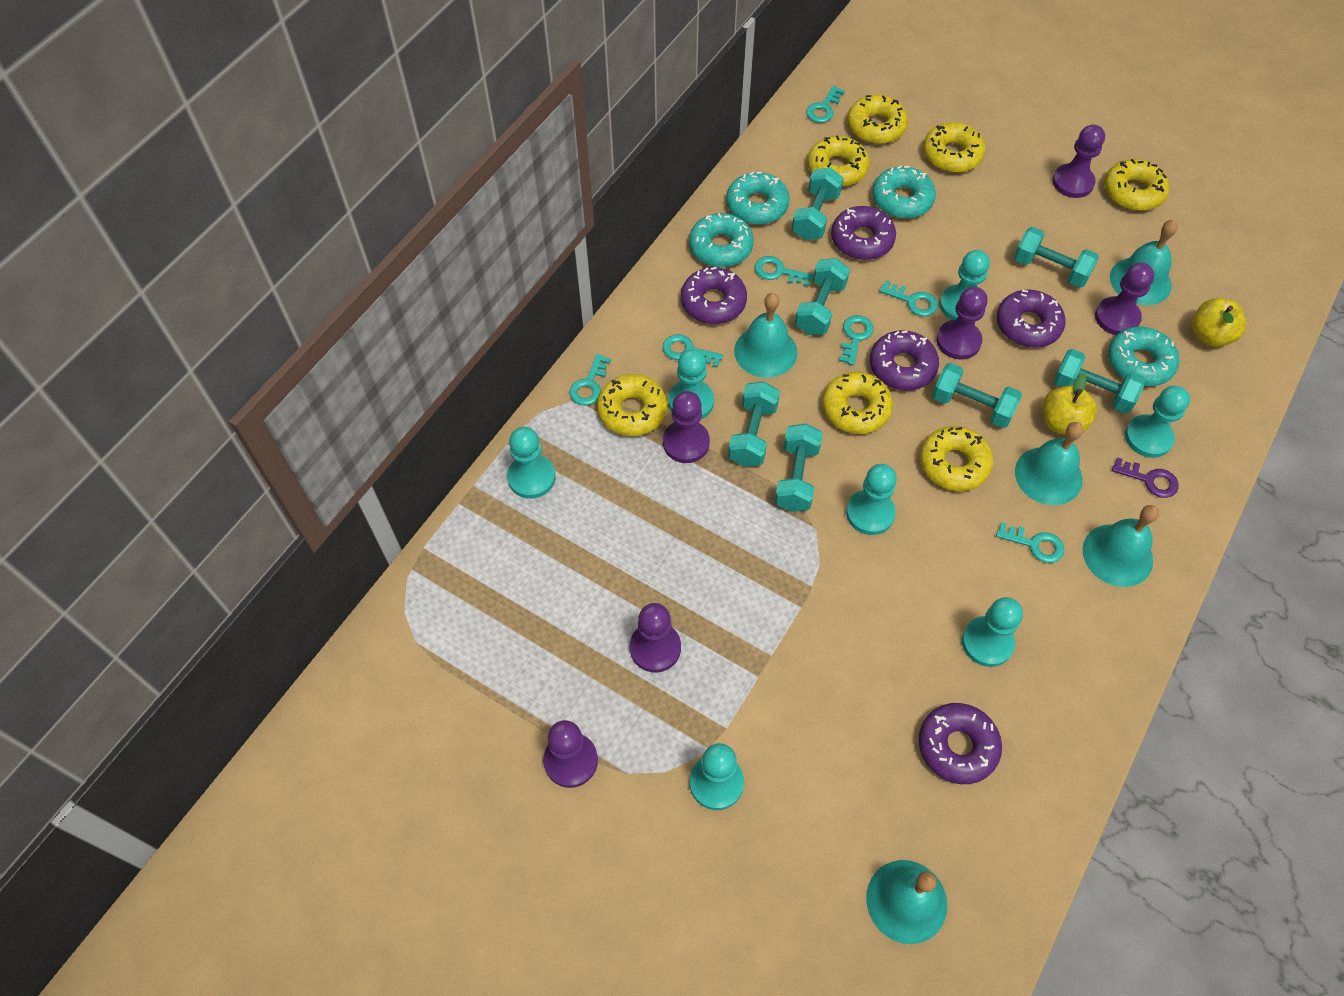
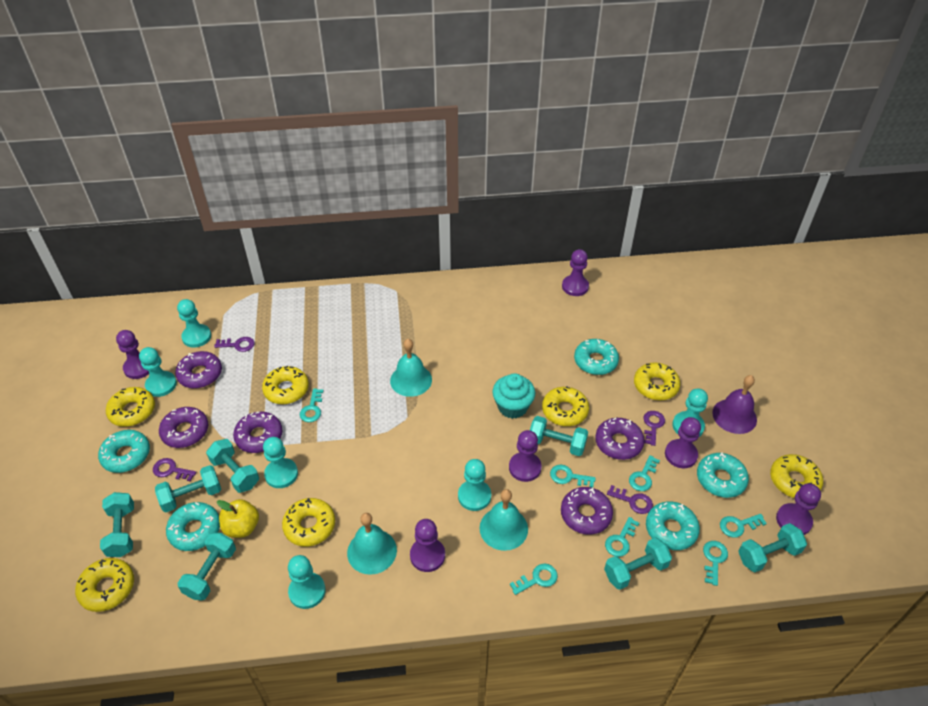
purple bell: 0 -> 1
purple key: 1 -> 4
turquoise bell: 5 -> 3
turquoise cupcake: 0 -> 1
turquoise donut: 4 -> 5
turquoise pawn: 7 -> 6
yellow apple: 2 -> 1

